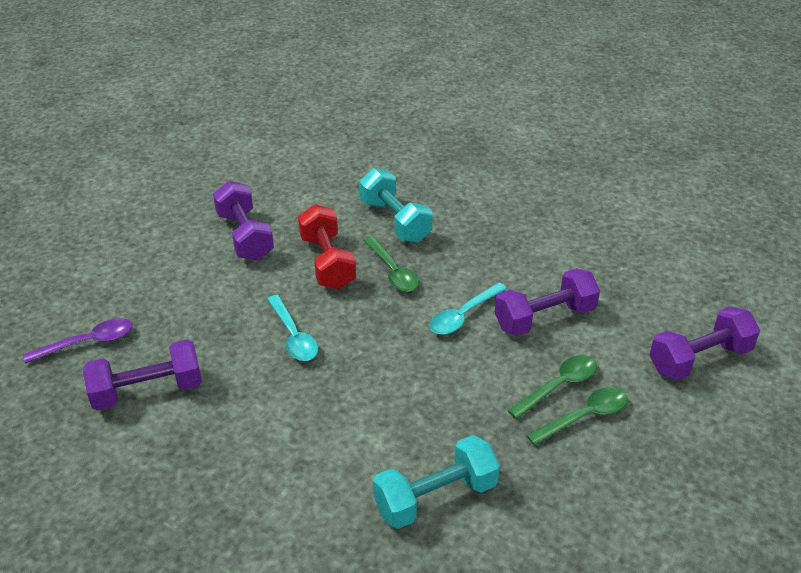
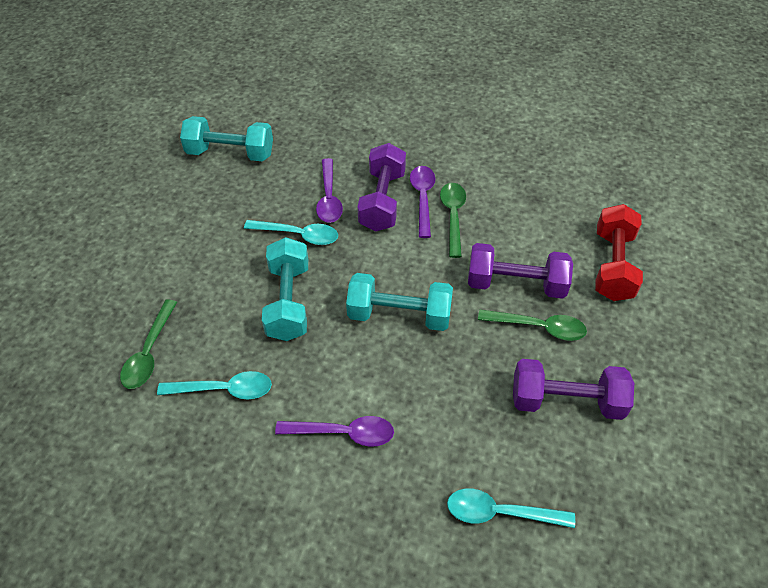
purple dumbbell: 4 -> 3
purple spoon: 1 -> 3
turquoise dumbbell: 2 -> 3
turquoise spoon: 2 -> 3

